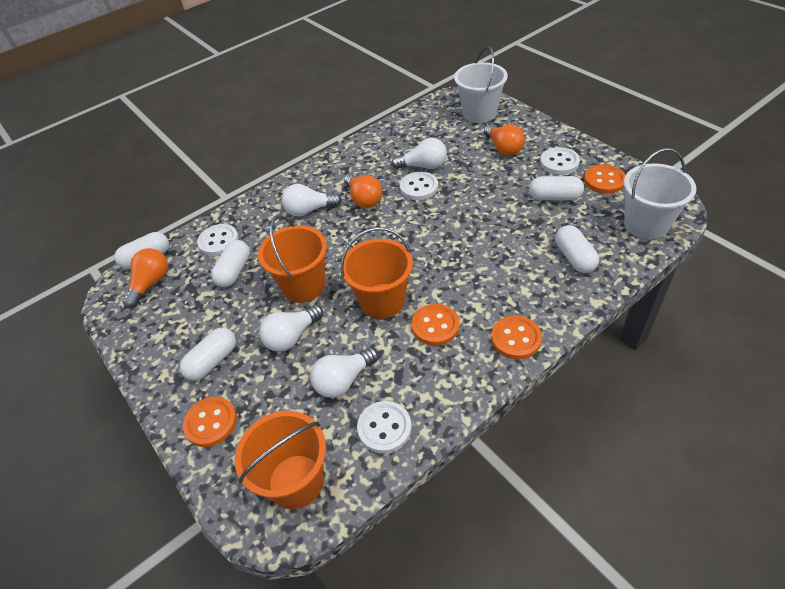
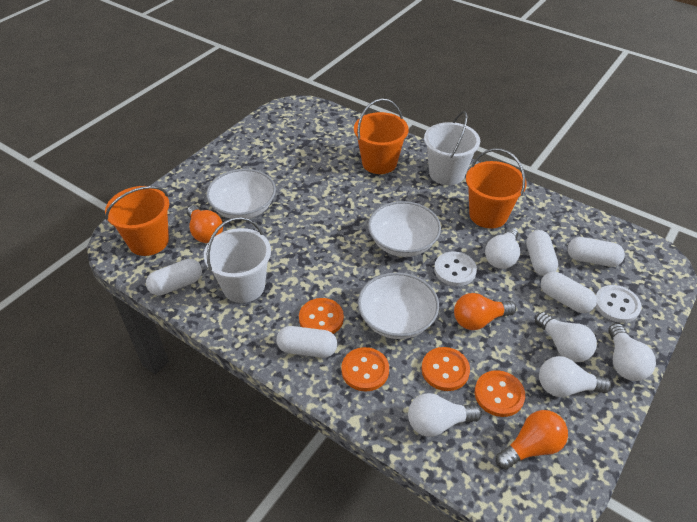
white bowl: 0 -> 3
white button: 4 -> 2
white light bulb: 4 -> 5

